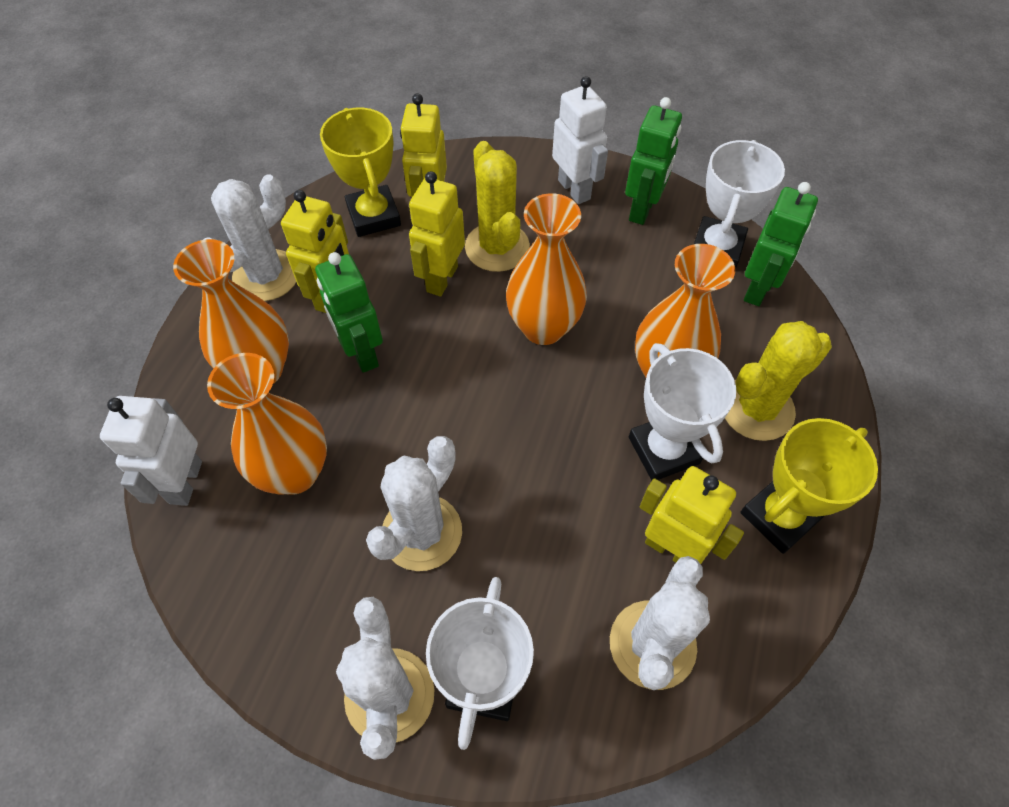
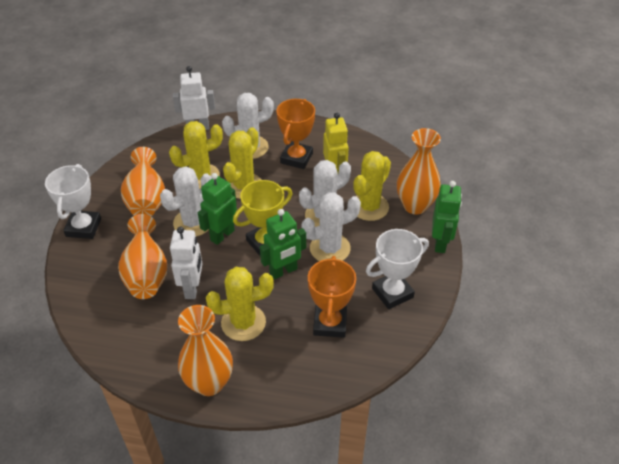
orange trophy: 0 -> 2
white trophy: 3 -> 2
yellow cactus: 2 -> 4
yellow robot: 4 -> 1
yellow trophy: 2 -> 1

